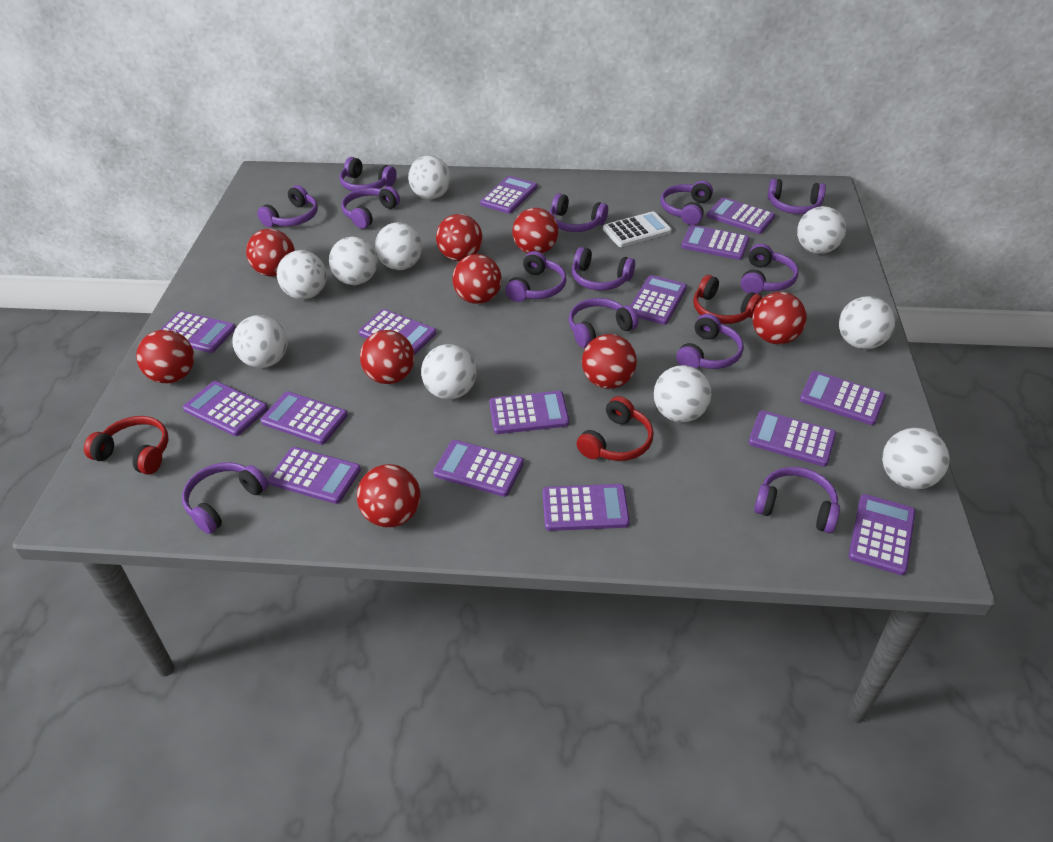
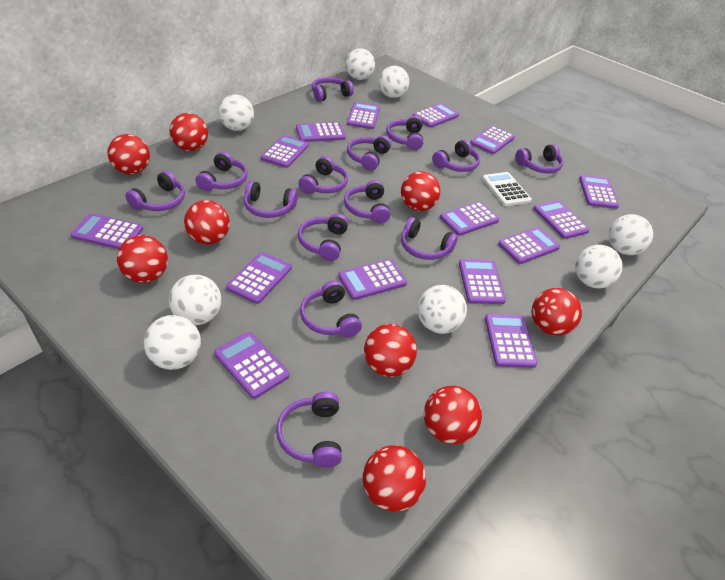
purple headphones: 13 -> 14
red headphones: 3 -> 0
white ball: 10 -> 8

